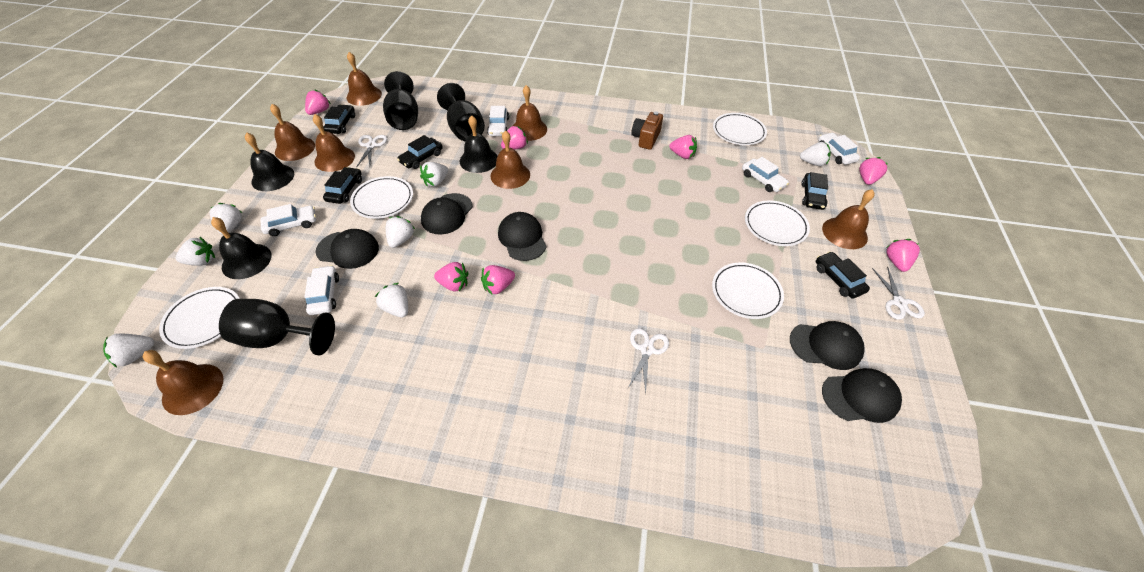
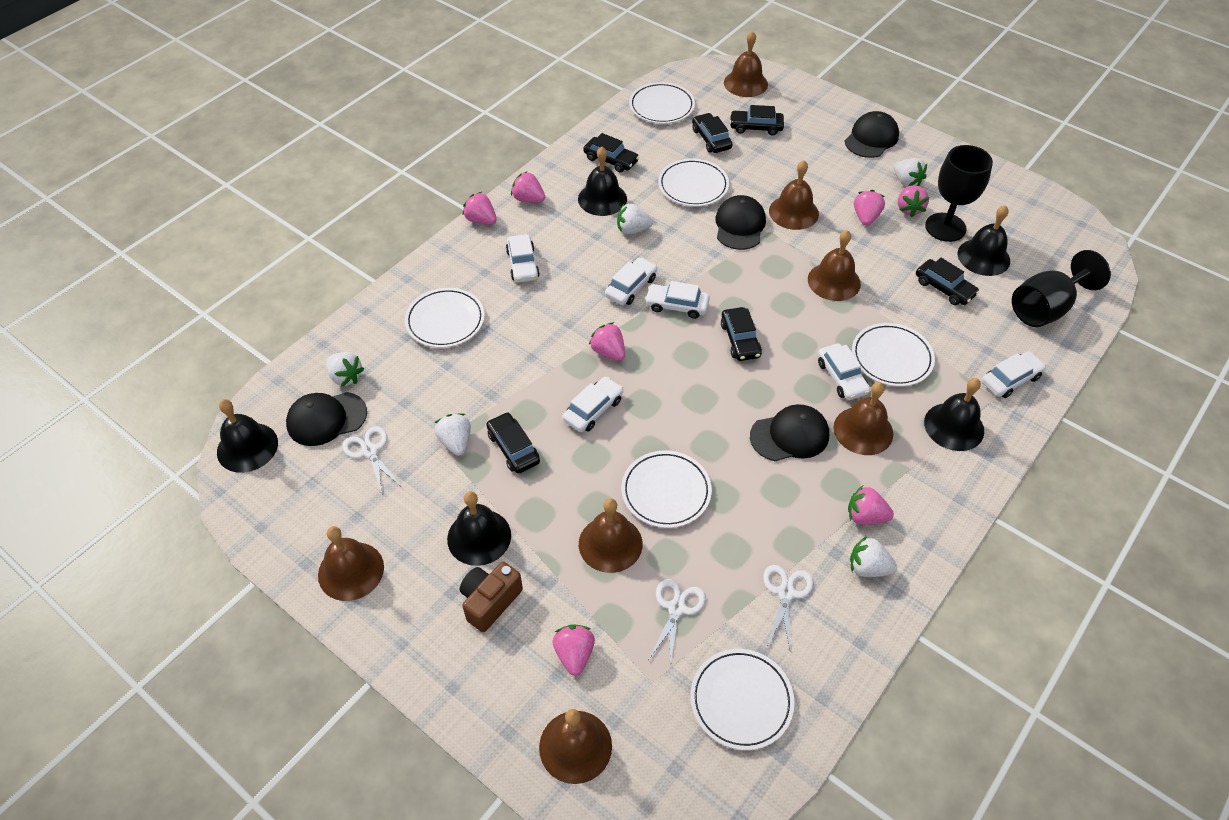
black bell: 3 -> 5
black cap: 5 -> 4
black car: 5 -> 6
black goblet: 3 -> 2
white car: 5 -> 6
white plate: 5 -> 6
white strawberry: 7 -> 5

